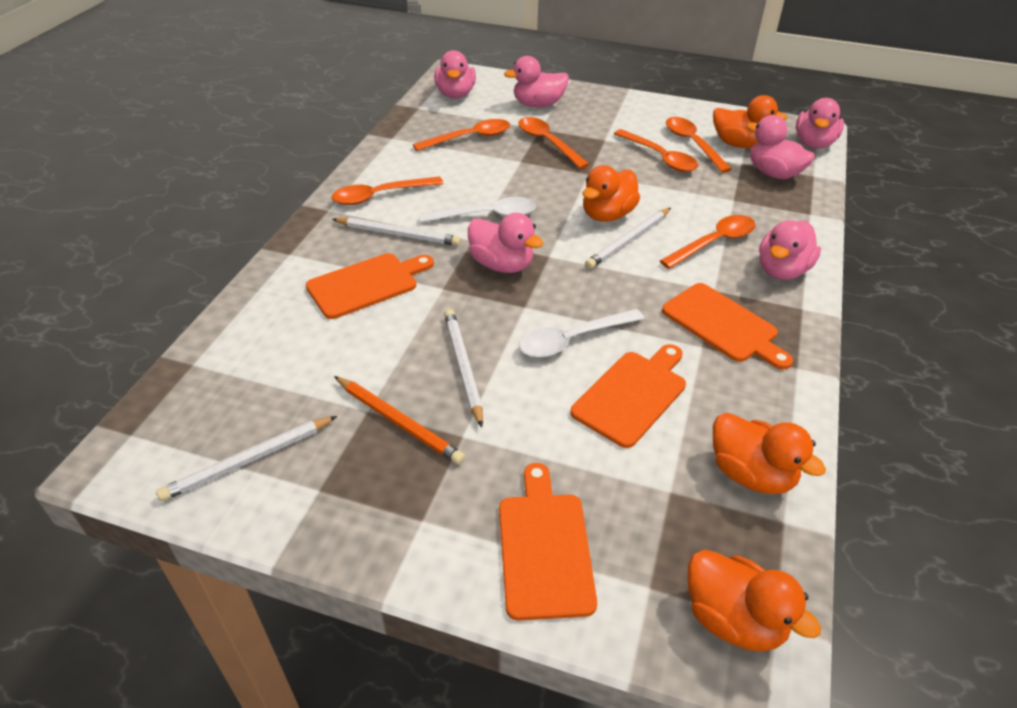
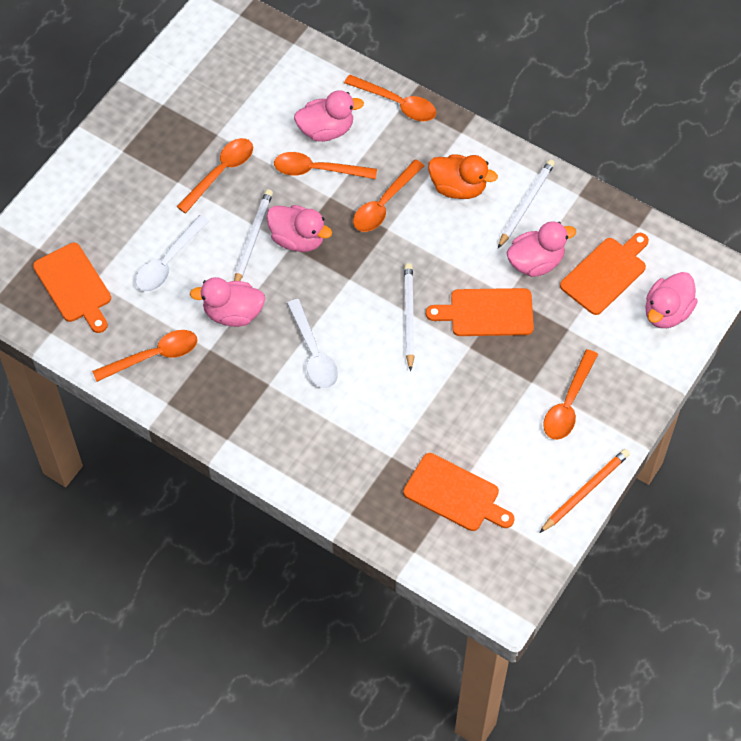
orange duck: 4 -> 1
pink duck: 6 -> 5
white pencil: 4 -> 3

